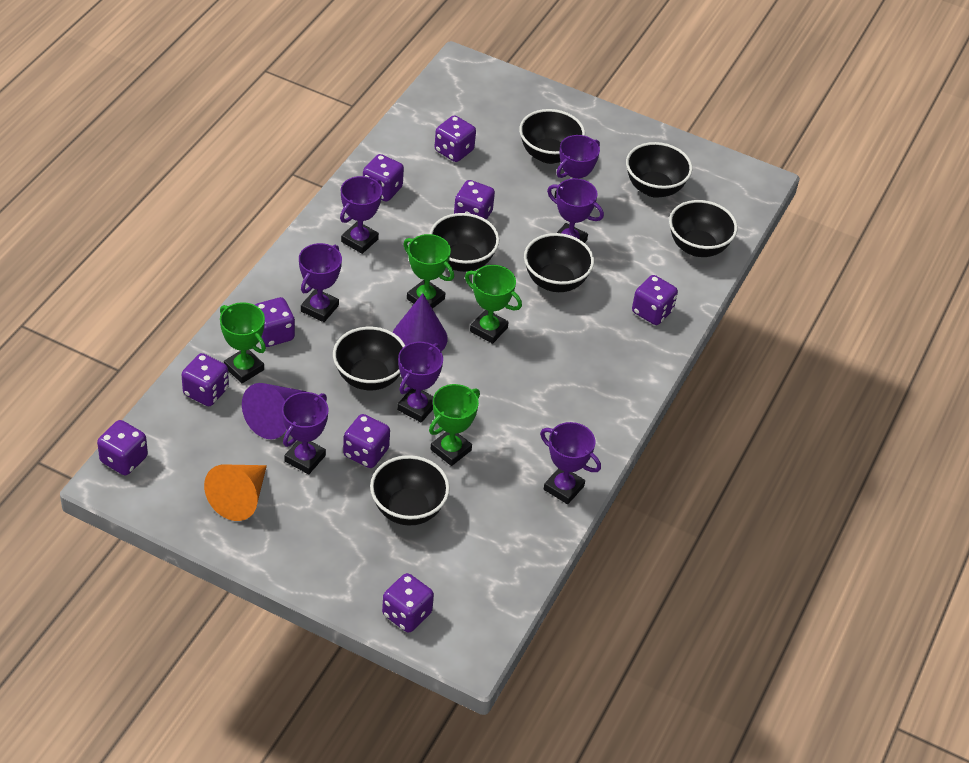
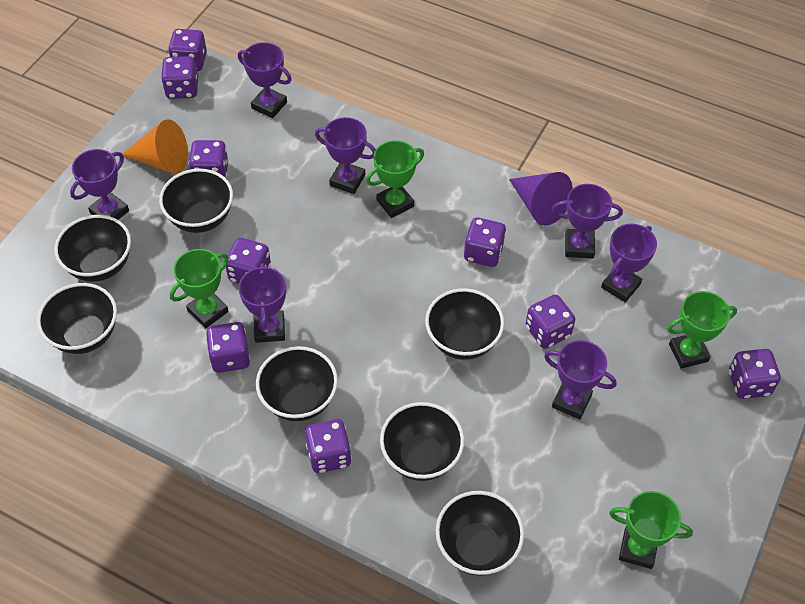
purple cone: 2 -> 1

